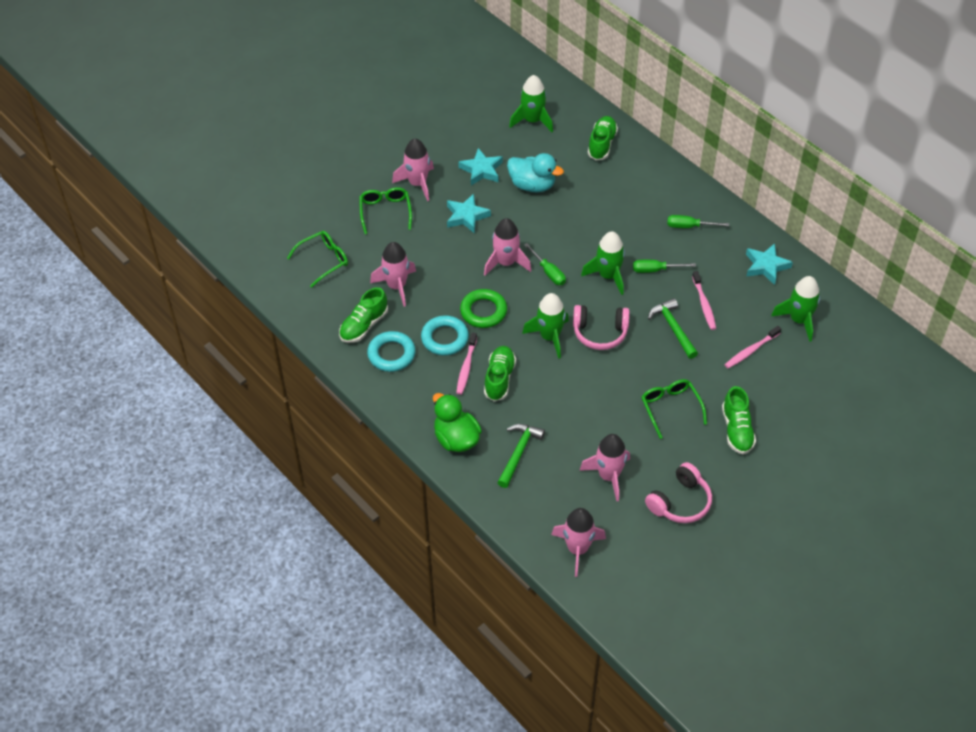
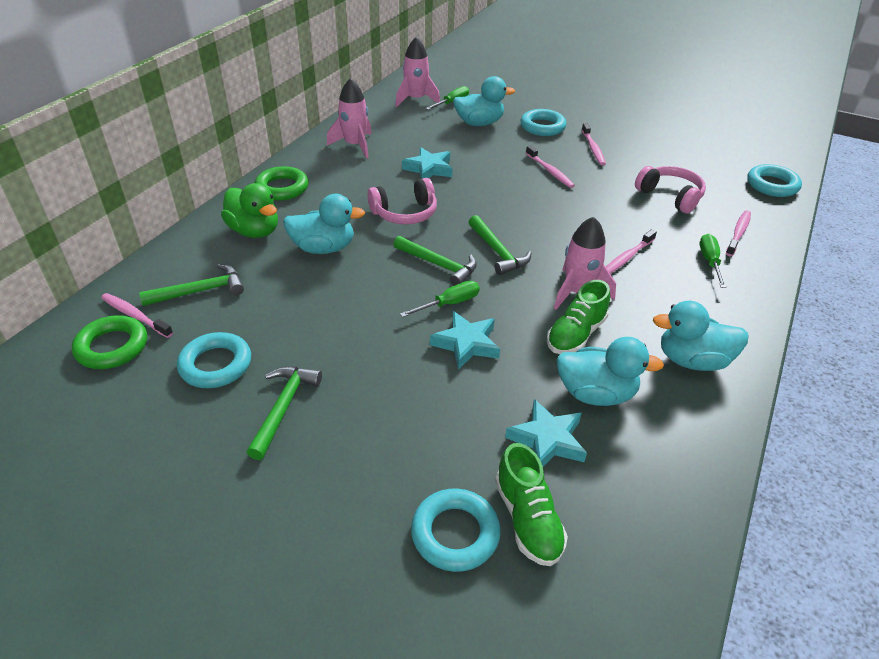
green glasses: 3 -> 0
green hammer: 2 -> 4
green ring: 1 -> 2
green rocket: 4 -> 0
green shoe: 4 -> 2
pink rocket: 5 -> 3
pink toothbrush: 3 -> 5
turquoise duck: 1 -> 4
turquoise ring: 2 -> 4

